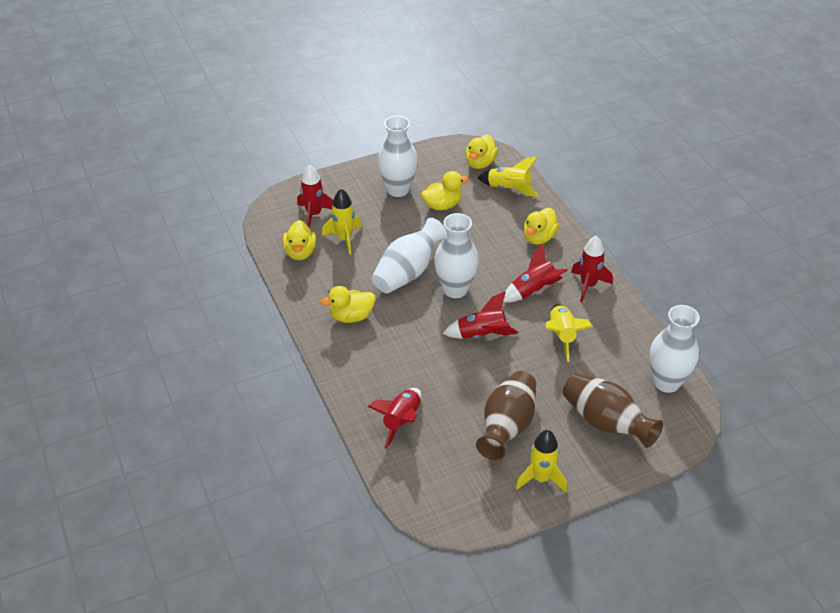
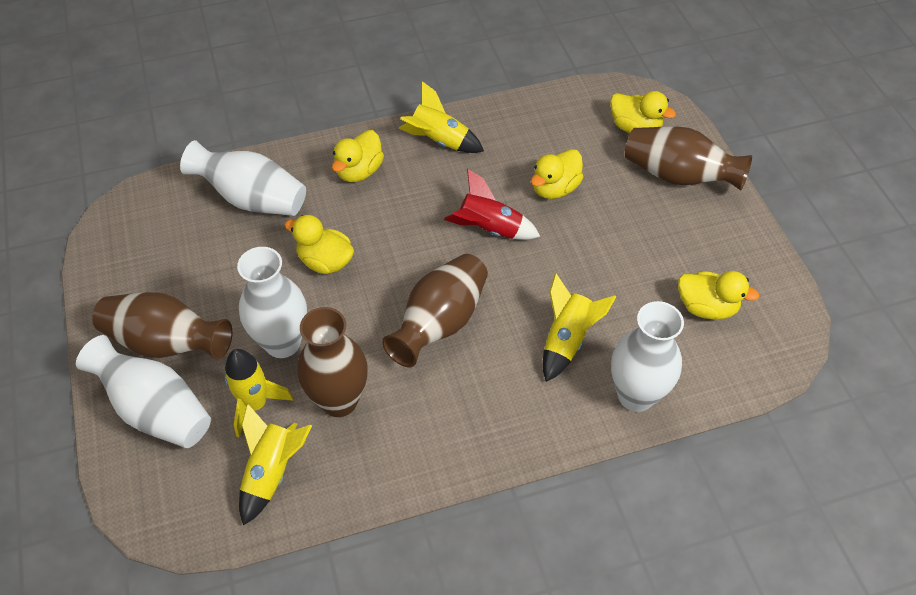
brown vase: 2 -> 4
red rocket: 5 -> 1

